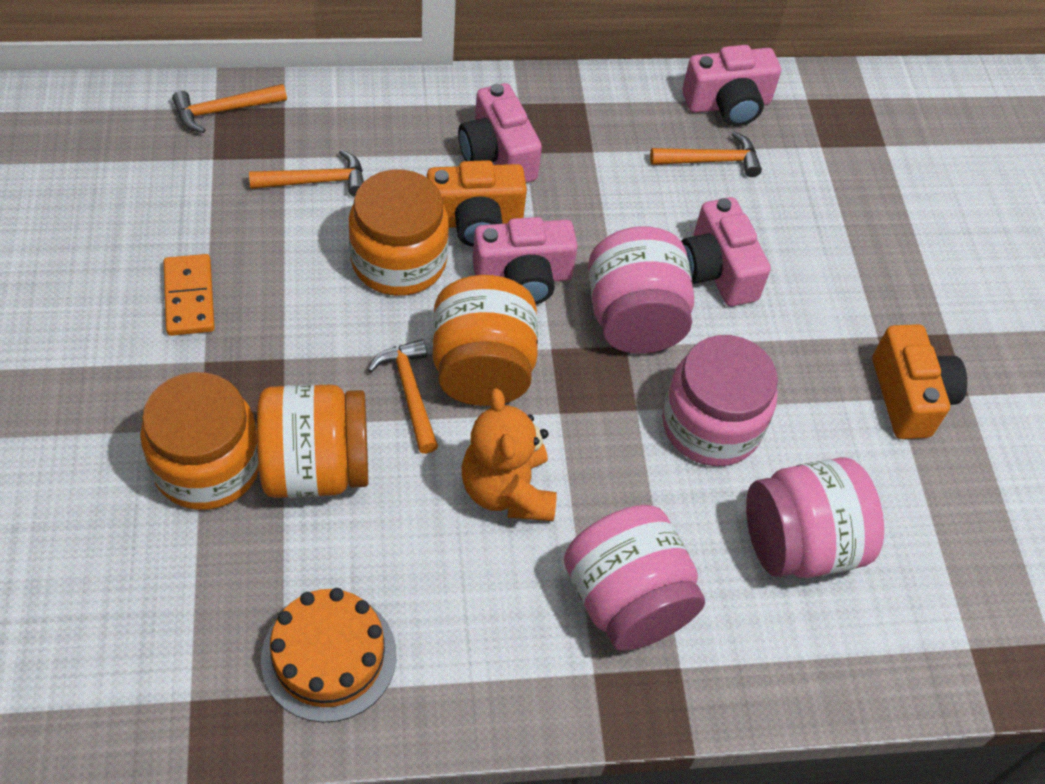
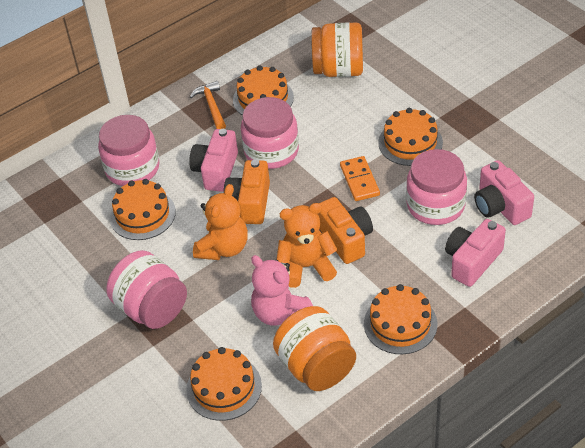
orange cake: 1 -> 5
orange hammer: 4 -> 1
orange jar: 4 -> 2
orange teddy bear: 1 -> 2
pink camera: 4 -> 3
pink teddy bear: 0 -> 1

